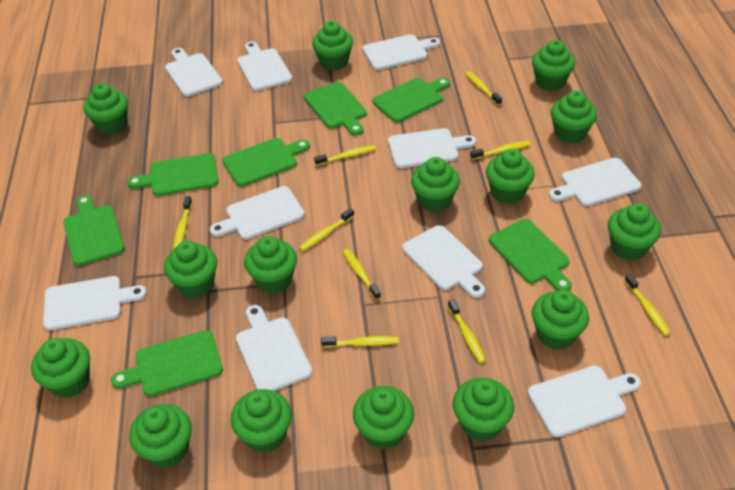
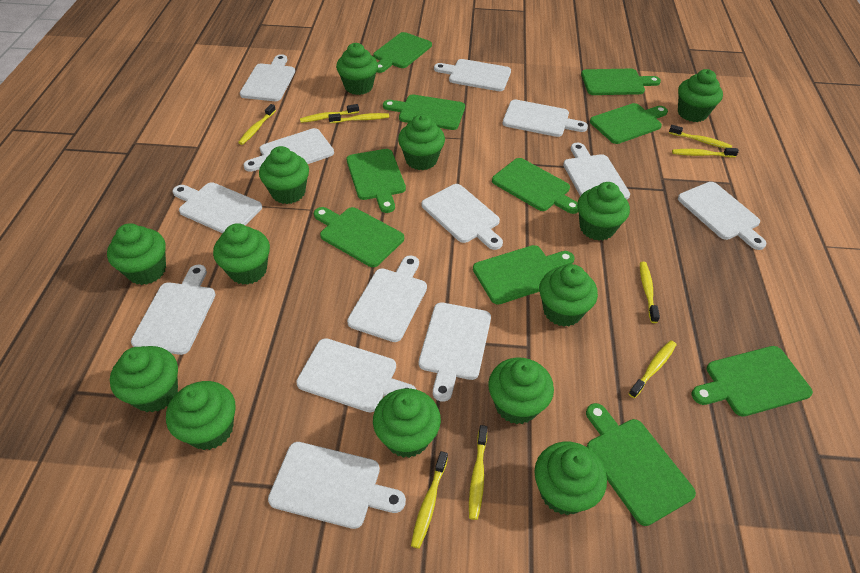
green cupcake: 15 -> 13
green cutting board: 7 -> 10
white cutting board: 10 -> 13

